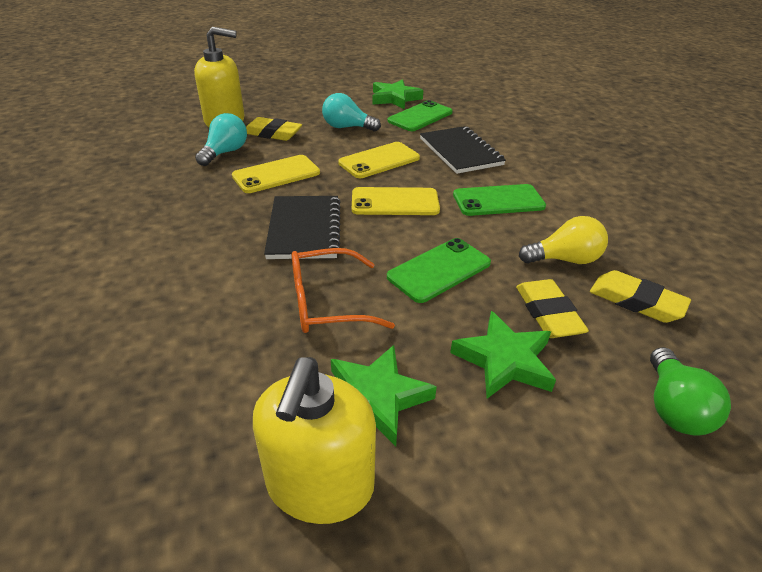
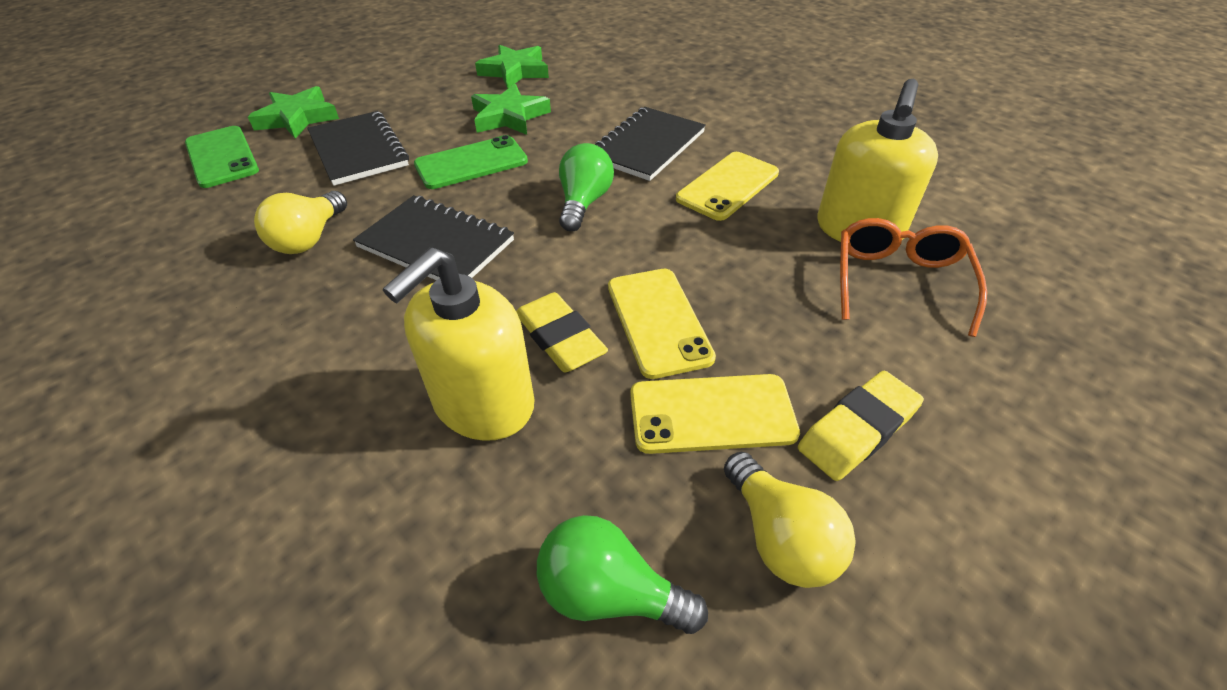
black notebook: 2 -> 3
green light bulb: 1 -> 2
green phone: 3 -> 2
turquoise light bulb: 2 -> 0
yellow eraser: 3 -> 2
yellow light bulb: 1 -> 2

